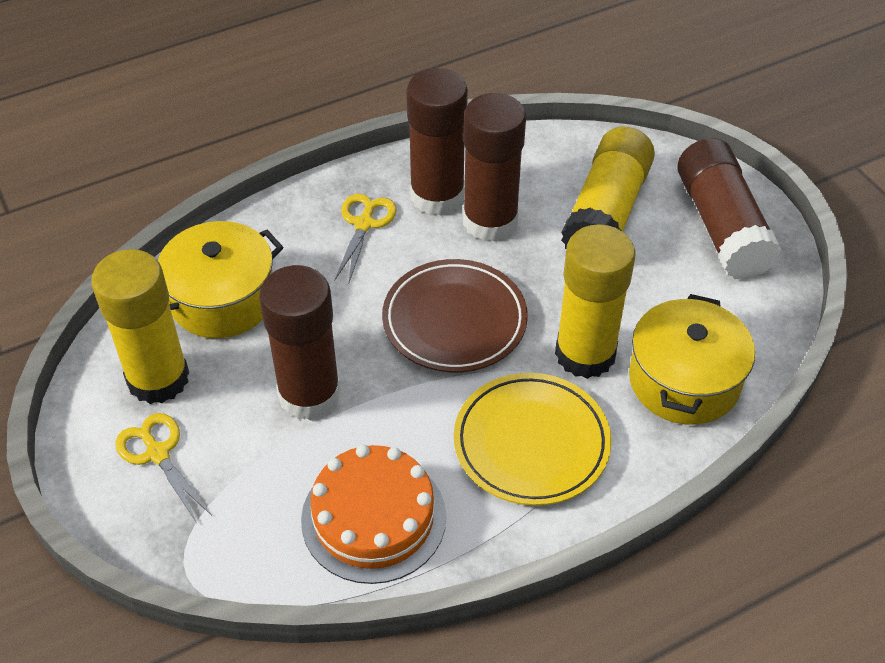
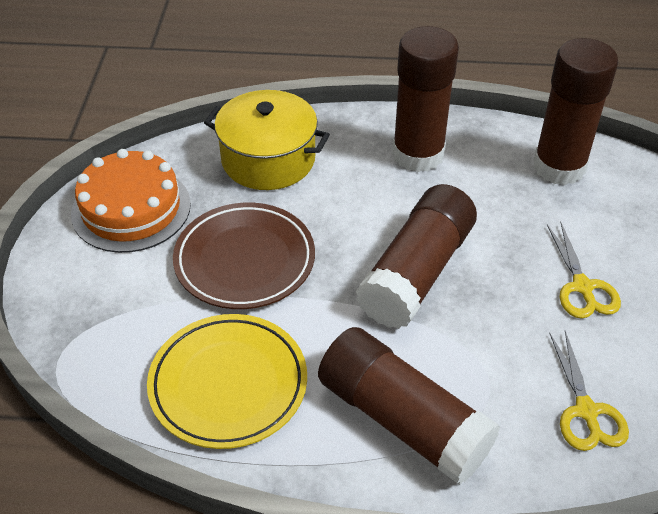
yellow glue stick: 3 -> 0
yellow pot: 2 -> 1

